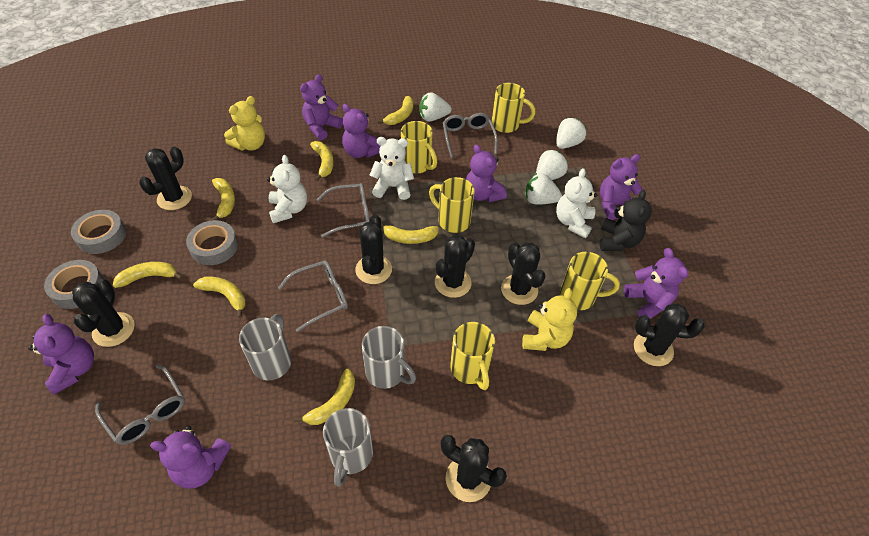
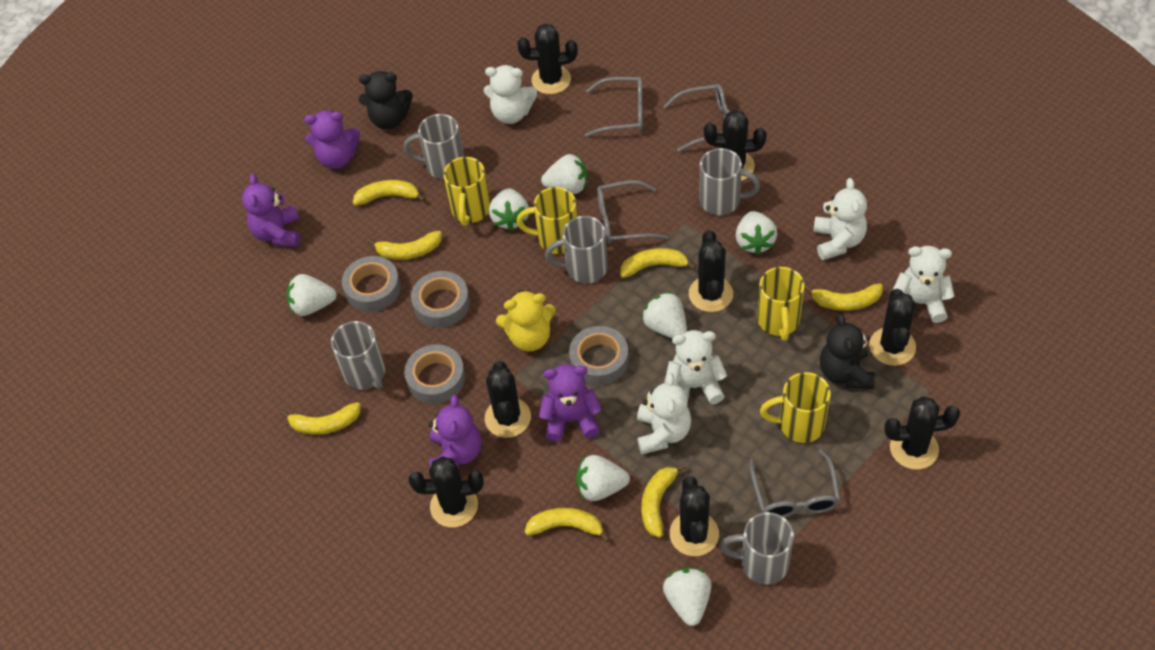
black cactus: 7 -> 8
black teddy bear: 1 -> 2
grey mug: 3 -> 5
grey tape: 3 -> 4
purple teddy bear: 7 -> 4
white strawberry: 4 -> 7
white teddy bear: 3 -> 5
yellow mug: 5 -> 4
yellow teddy bear: 2 -> 1

